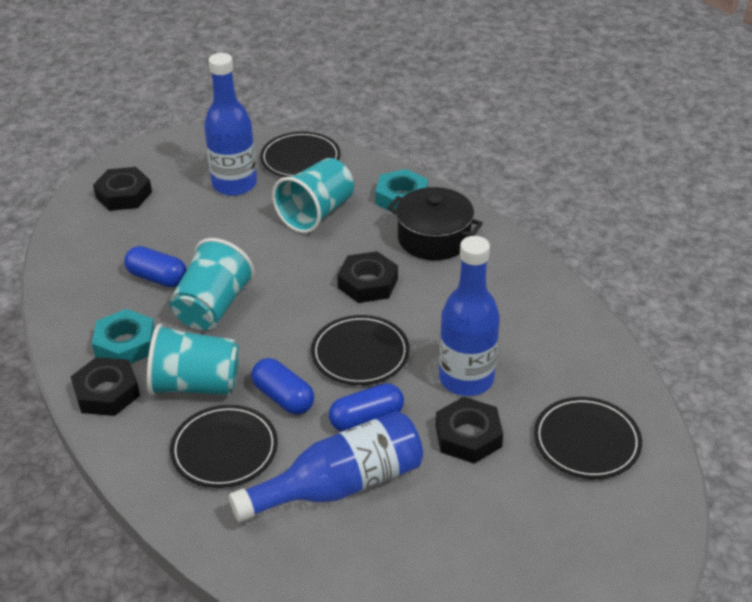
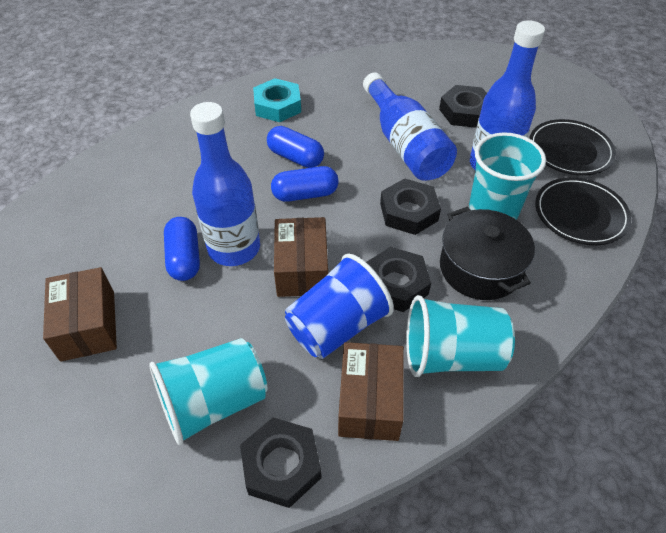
black plate: 4 -> 2
blue cup: 0 -> 1
brown box: 0 -> 3
turquoise nut: 2 -> 1

